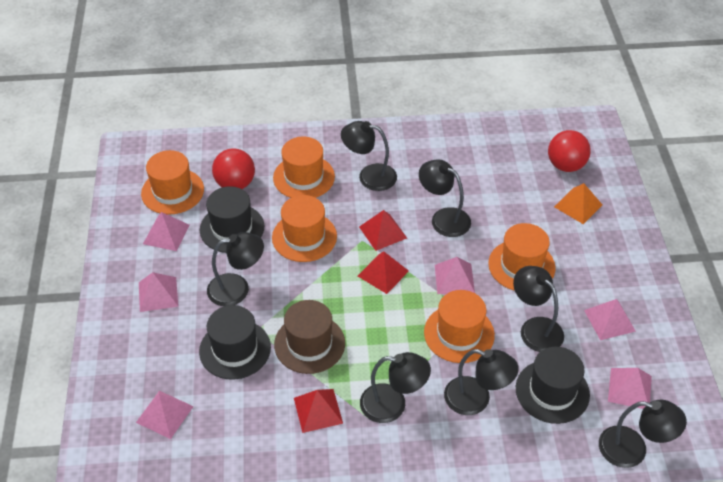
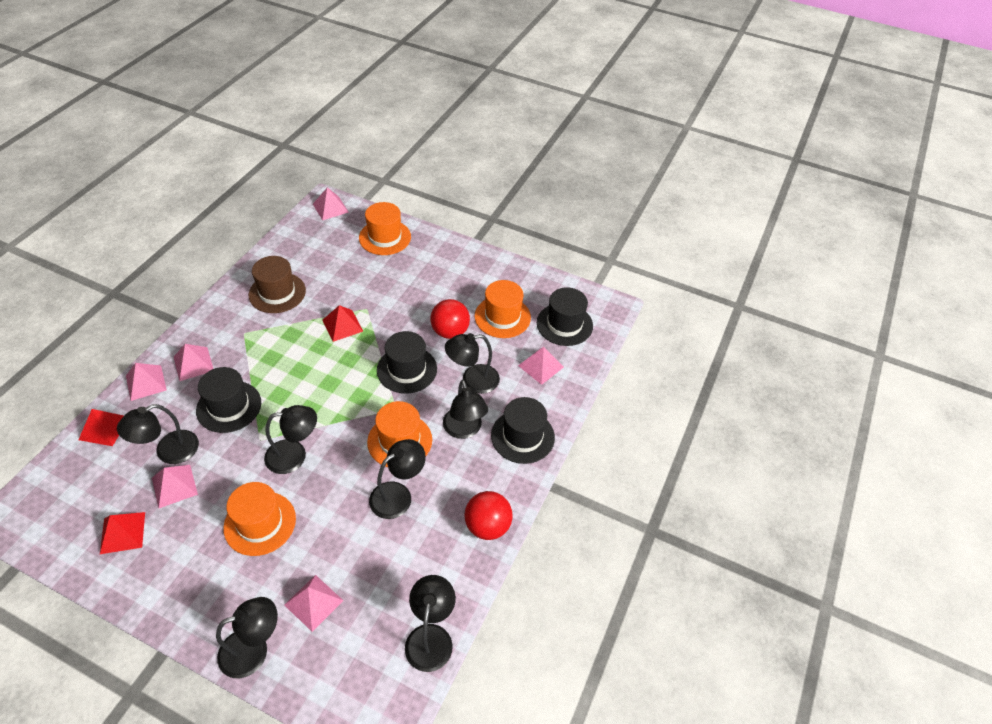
black hat: 3 -> 4
orange hat: 5 -> 4
orange pyramid: 1 -> 0

